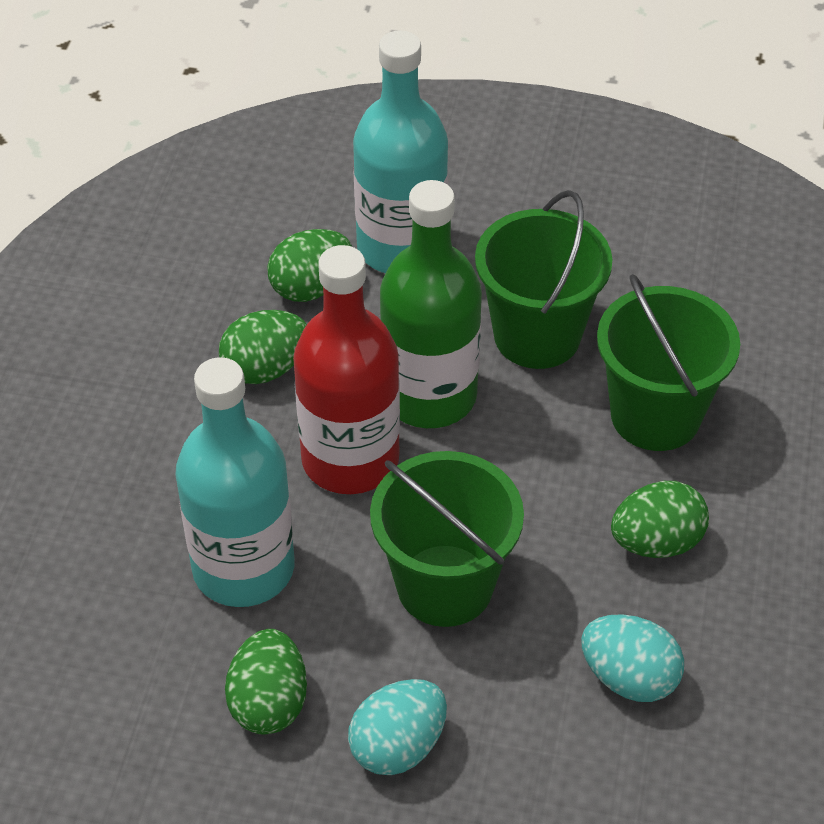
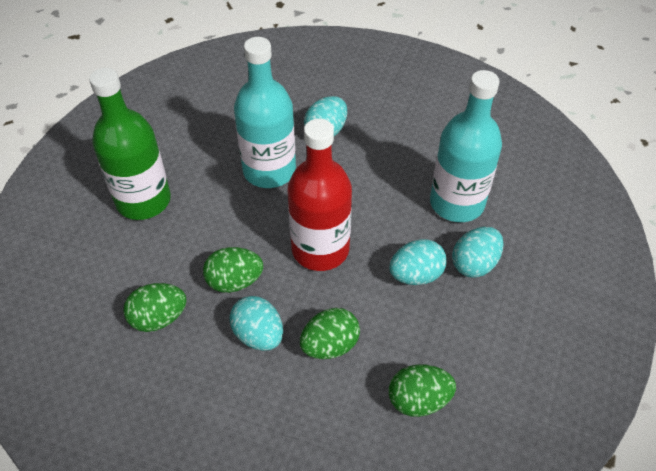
green bucket: 3 -> 0
turquoise egg: 2 -> 4

